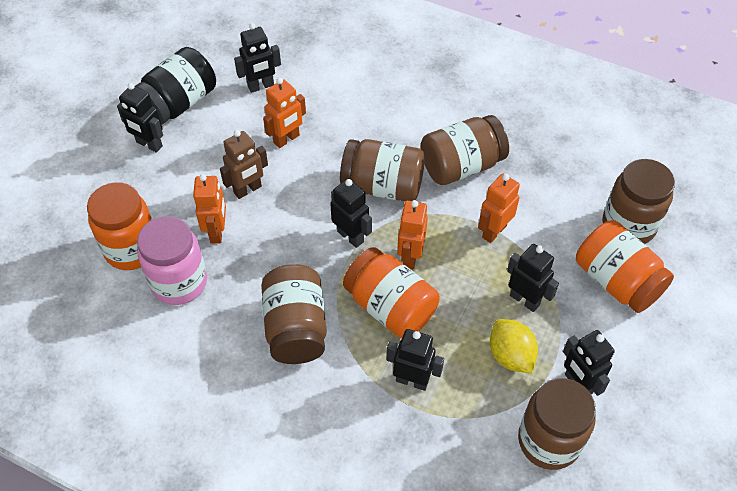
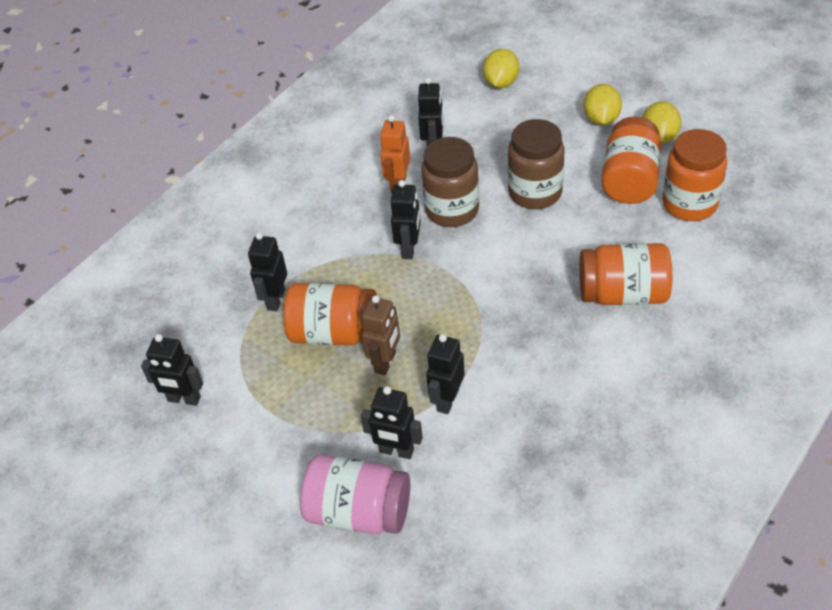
black jar: 1 -> 0
brown jar: 5 -> 2
orange jar: 3 -> 4
orange robot: 4 -> 1
yellow lemon: 1 -> 3

